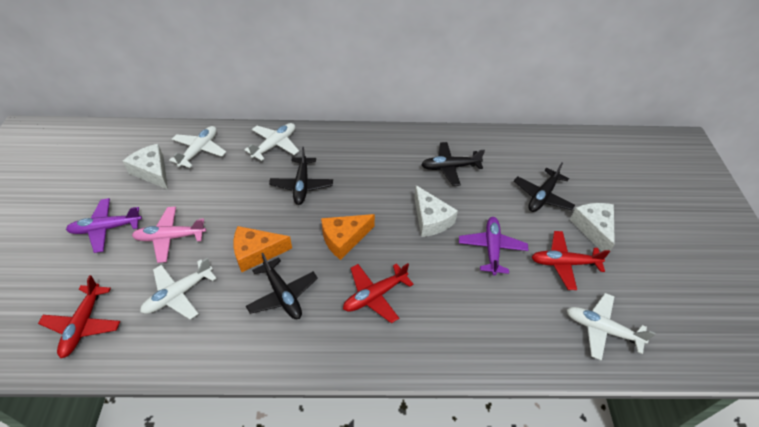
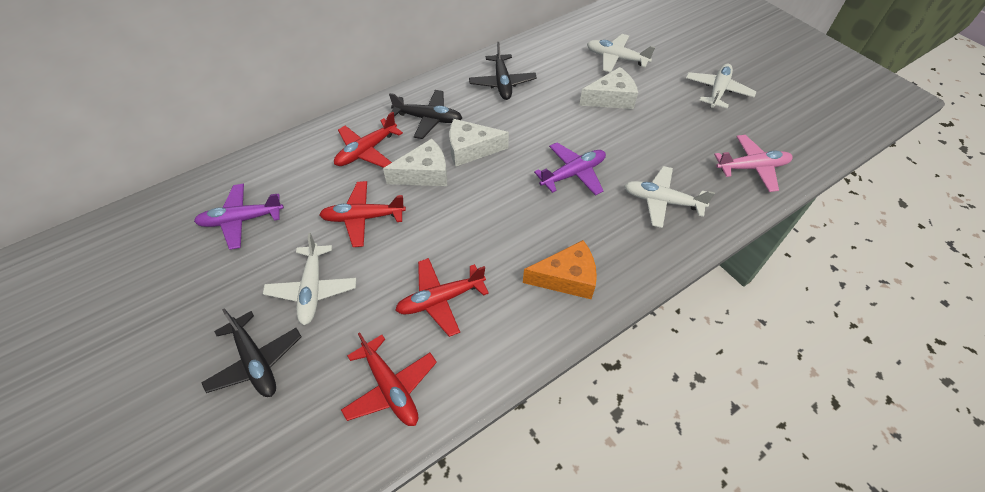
black plane: 4 -> 3
orange cheese: 2 -> 1
red plane: 3 -> 4

